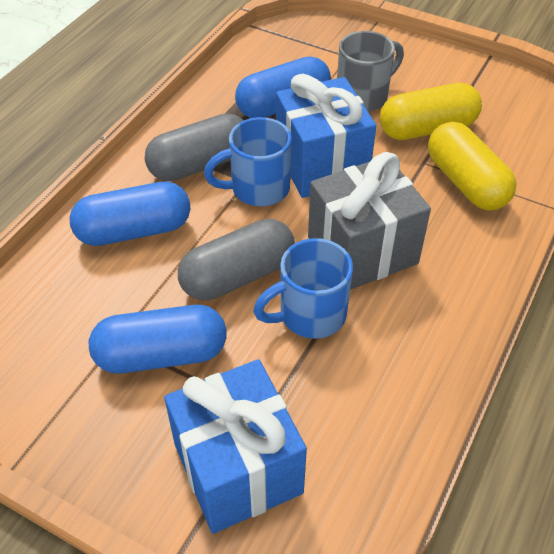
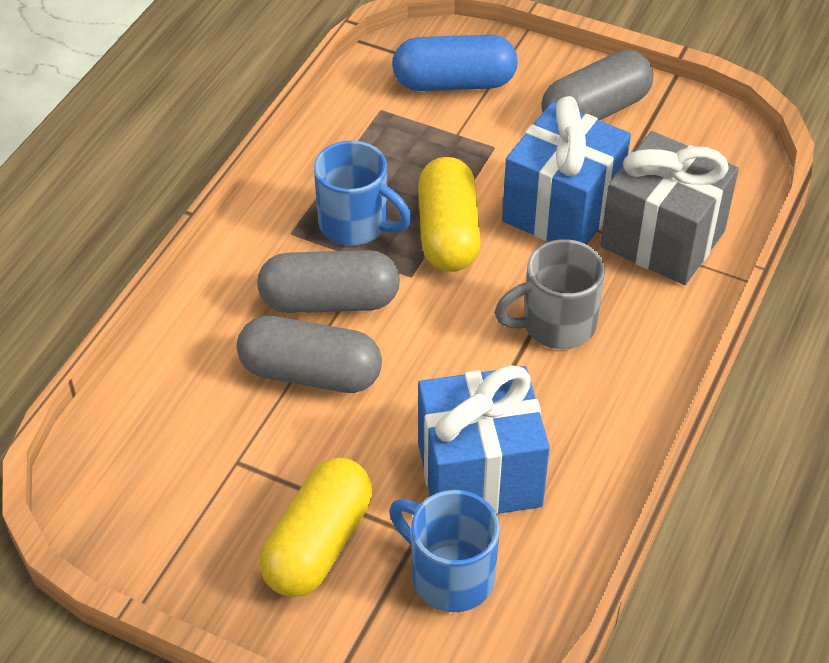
blue capsule: 3 -> 1
grey capsule: 2 -> 3

